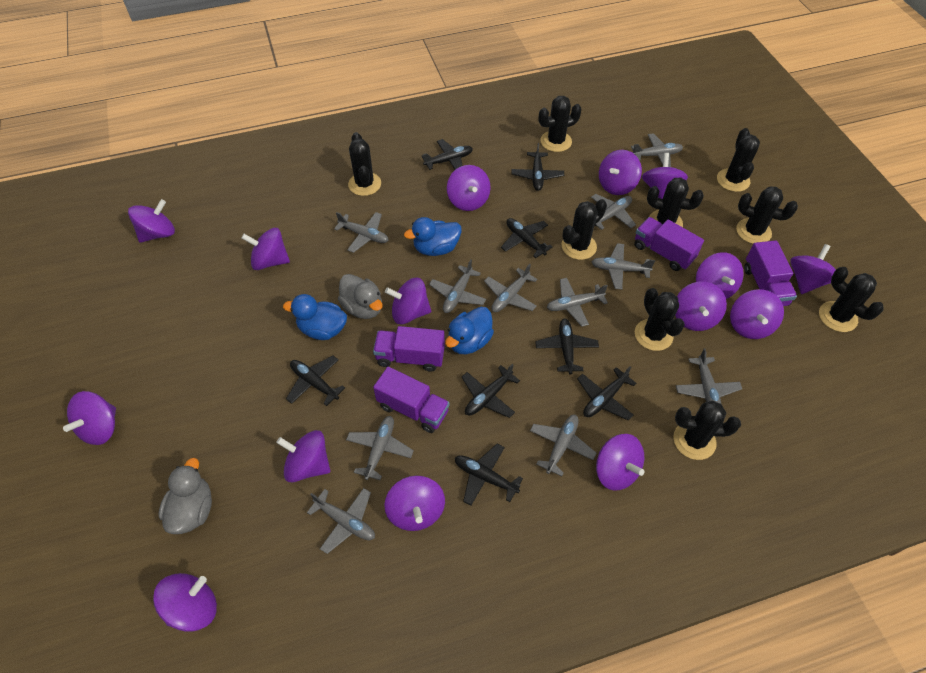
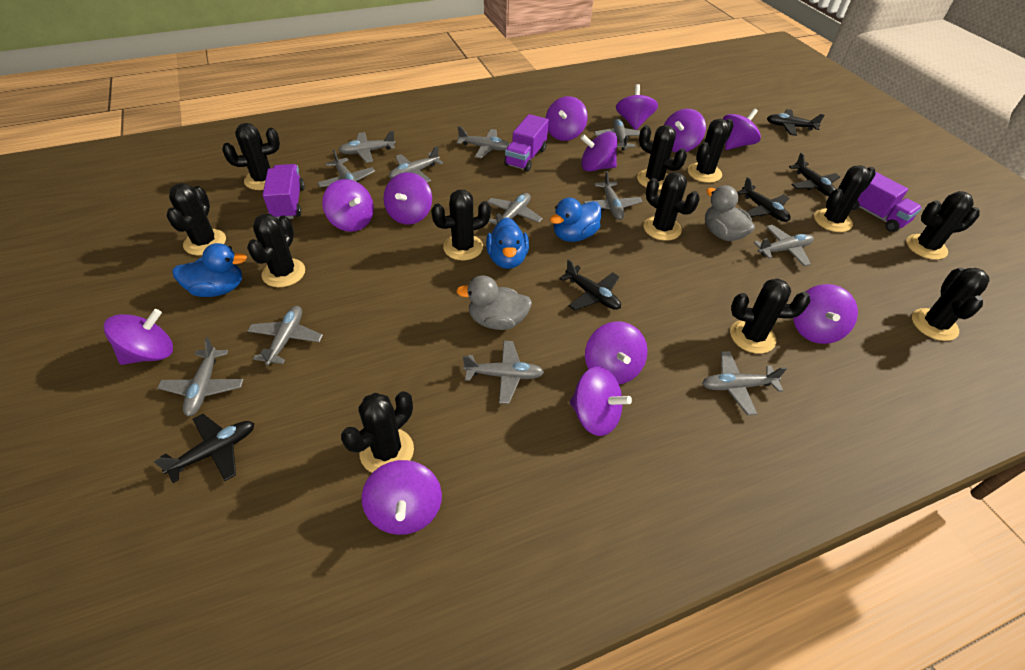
black cactus: 9 -> 12
black plane: 8 -> 5
grey plane: 11 -> 12
purple spinning top: 15 -> 12
purple truck: 4 -> 3

